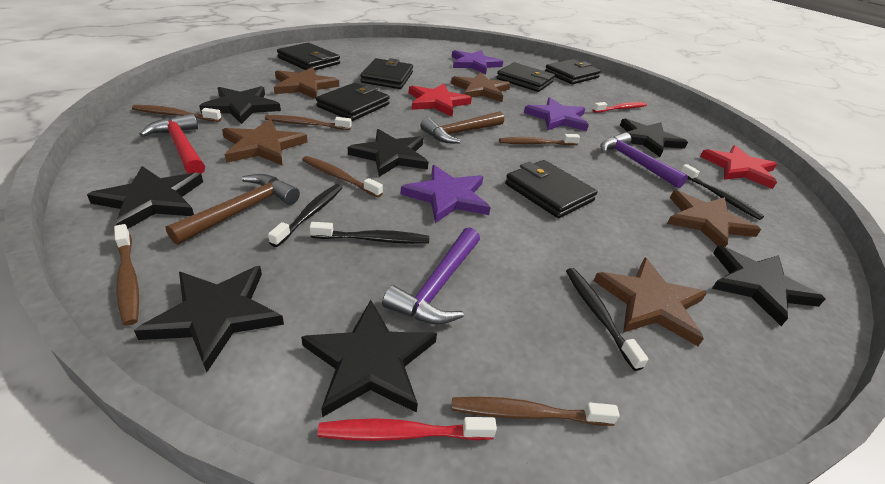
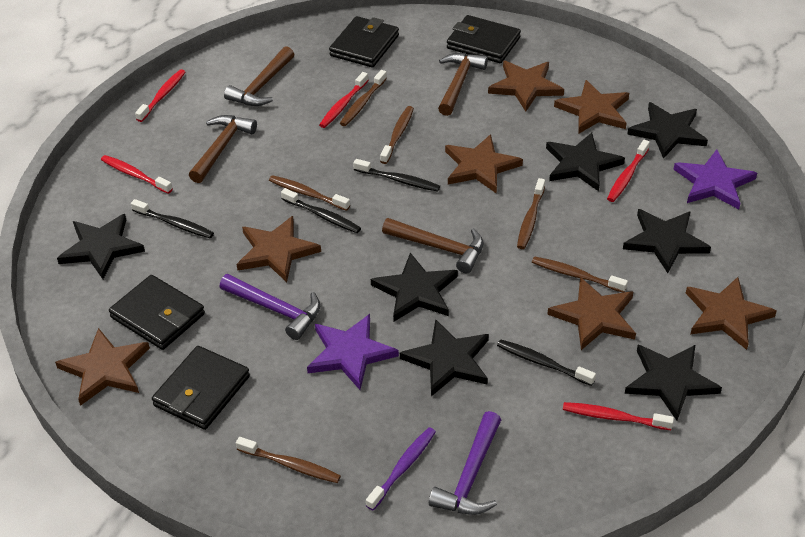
black wallet: 6 -> 4
brown hammer: 2 -> 4
brown star: 5 -> 7
purple star: 3 -> 2
purple toothbrush: 0 -> 1
red hammer: 1 -> 0
red star: 2 -> 0
red toothbrush: 2 -> 5

